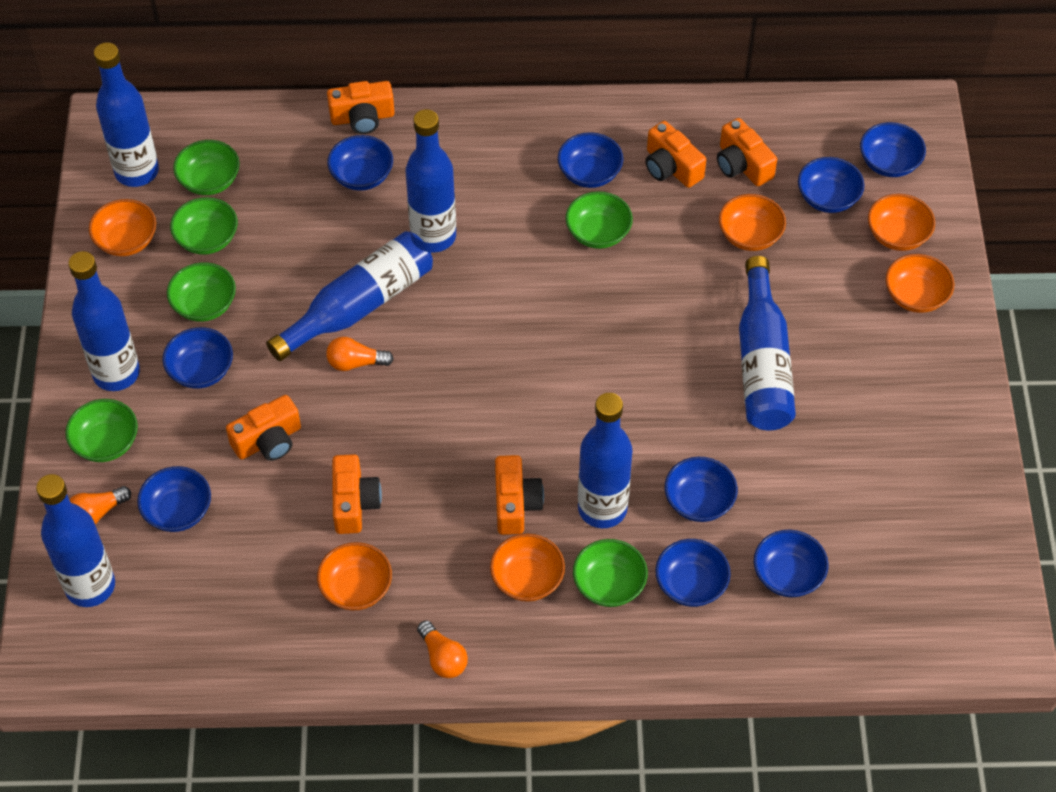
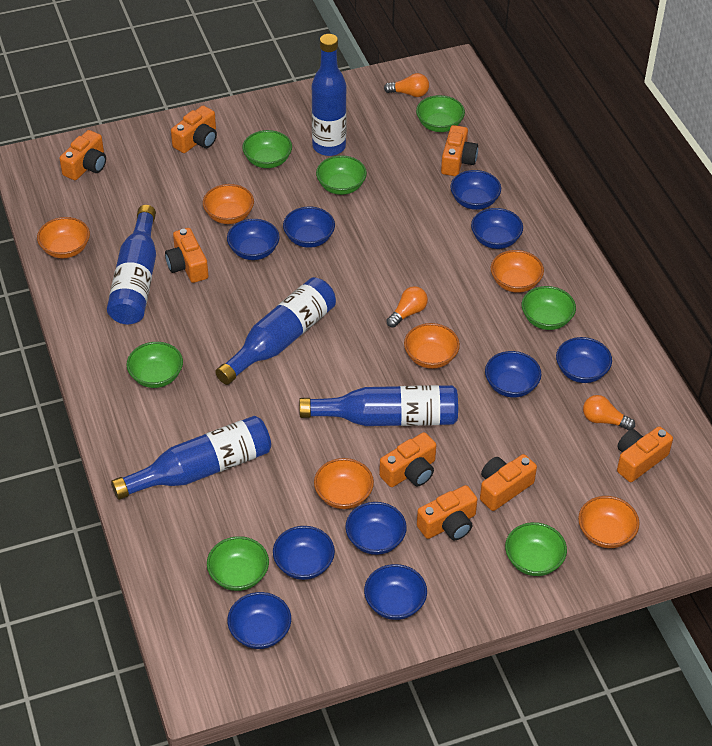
blue bottle: 7 -> 5
blue bowl: 9 -> 10
green bowl: 6 -> 7
orange camera: 6 -> 8

